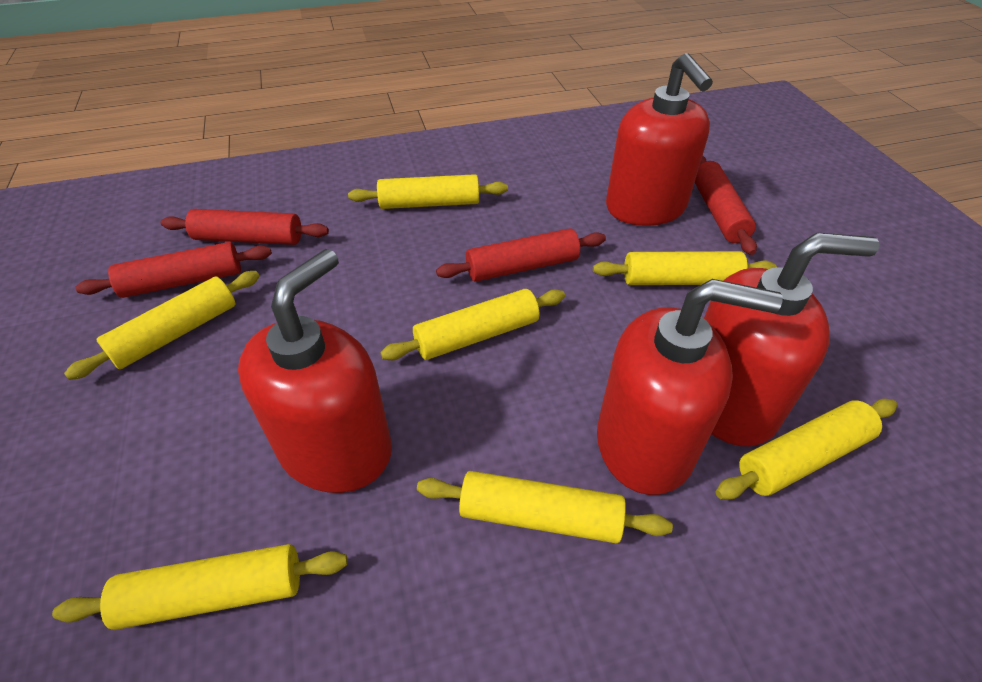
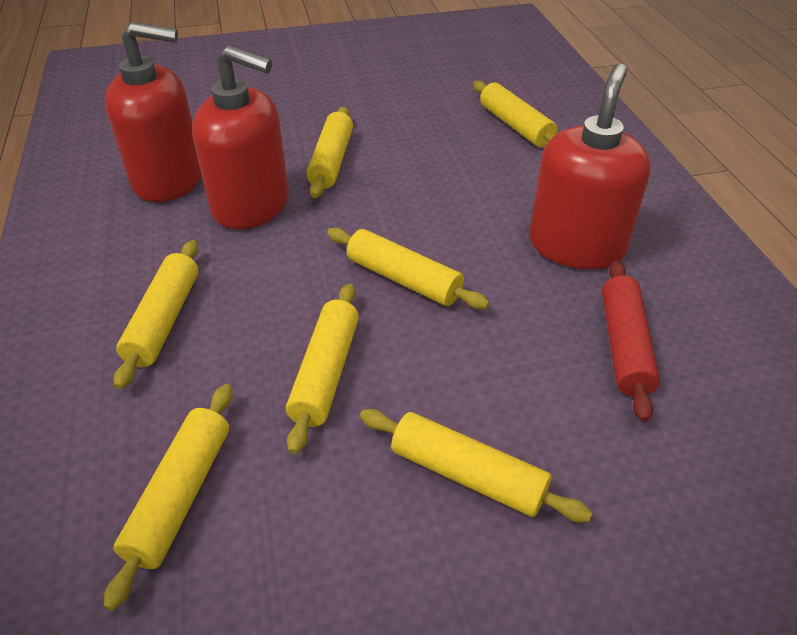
red rolling pin: 4 -> 1
red soap dispenser: 4 -> 3

